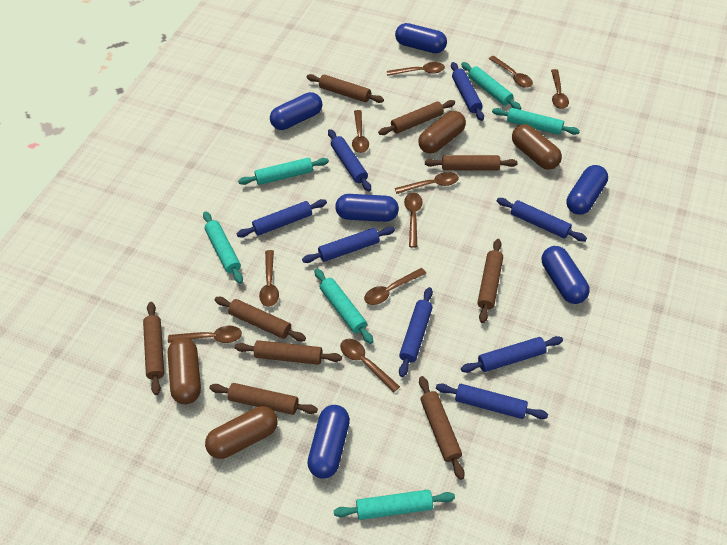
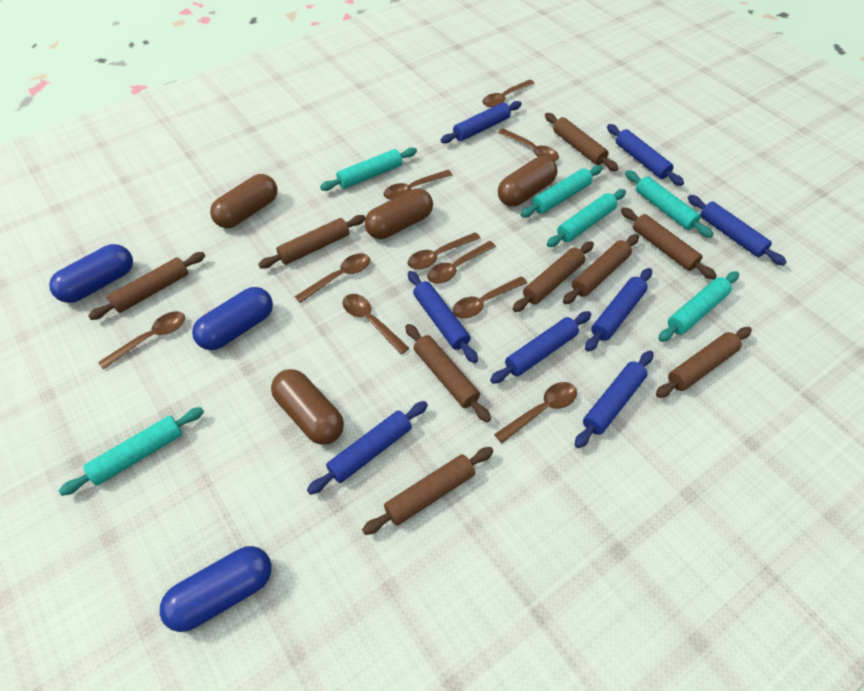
blue capsule: 6 -> 3

